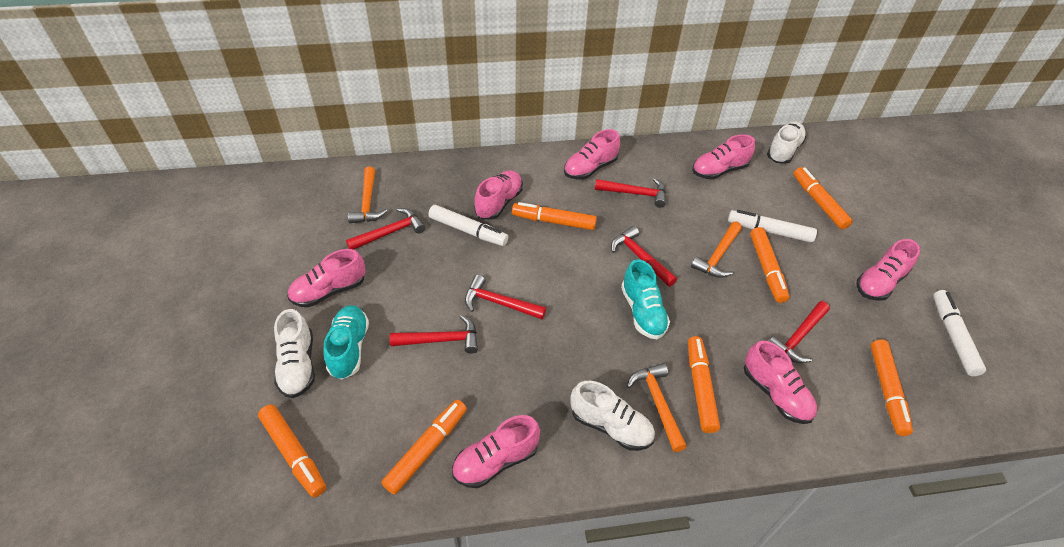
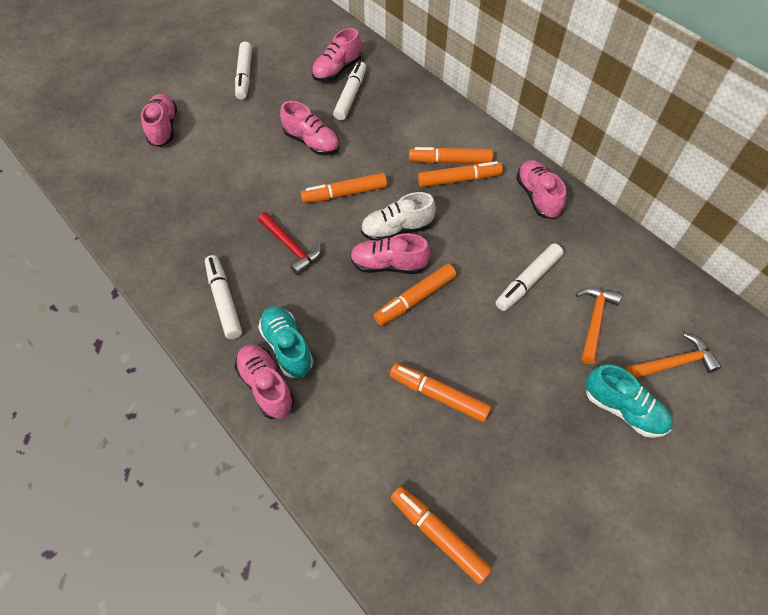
orange hammer: 3 -> 2
orange marker: 7 -> 6
pink shoe: 7 -> 6
red hammer: 6 -> 1
white marker: 3 -> 4
white shoe: 3 -> 1

